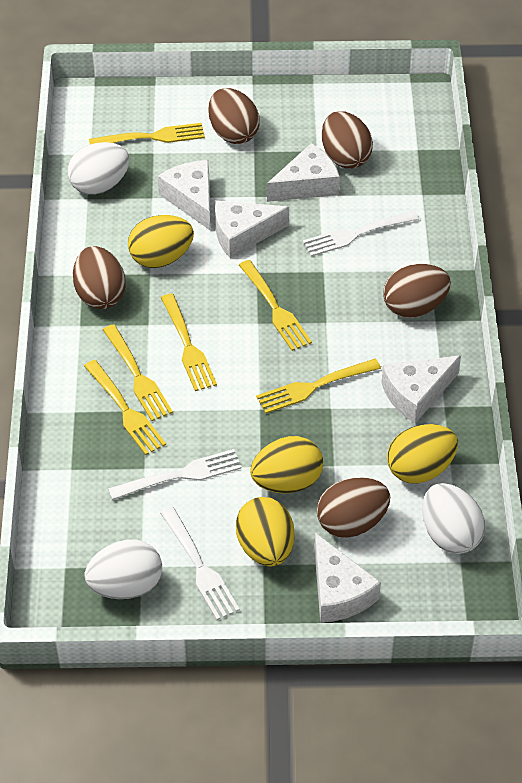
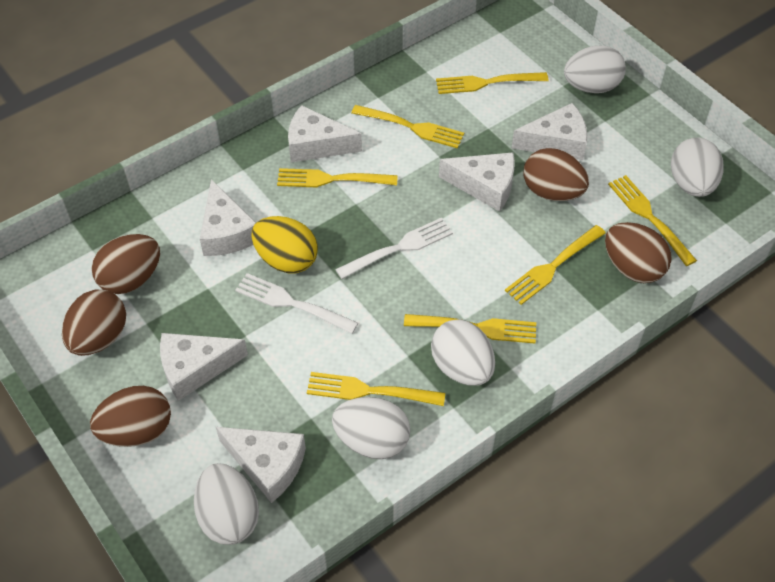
white cheese: 5 -> 6
white egg: 3 -> 5
white fork: 3 -> 2
yellow egg: 4 -> 1
yellow fork: 6 -> 7

